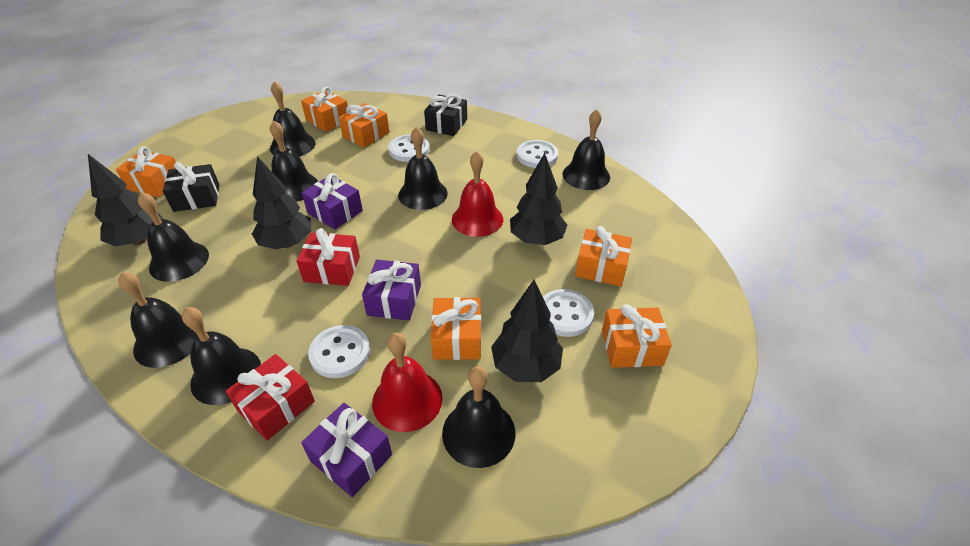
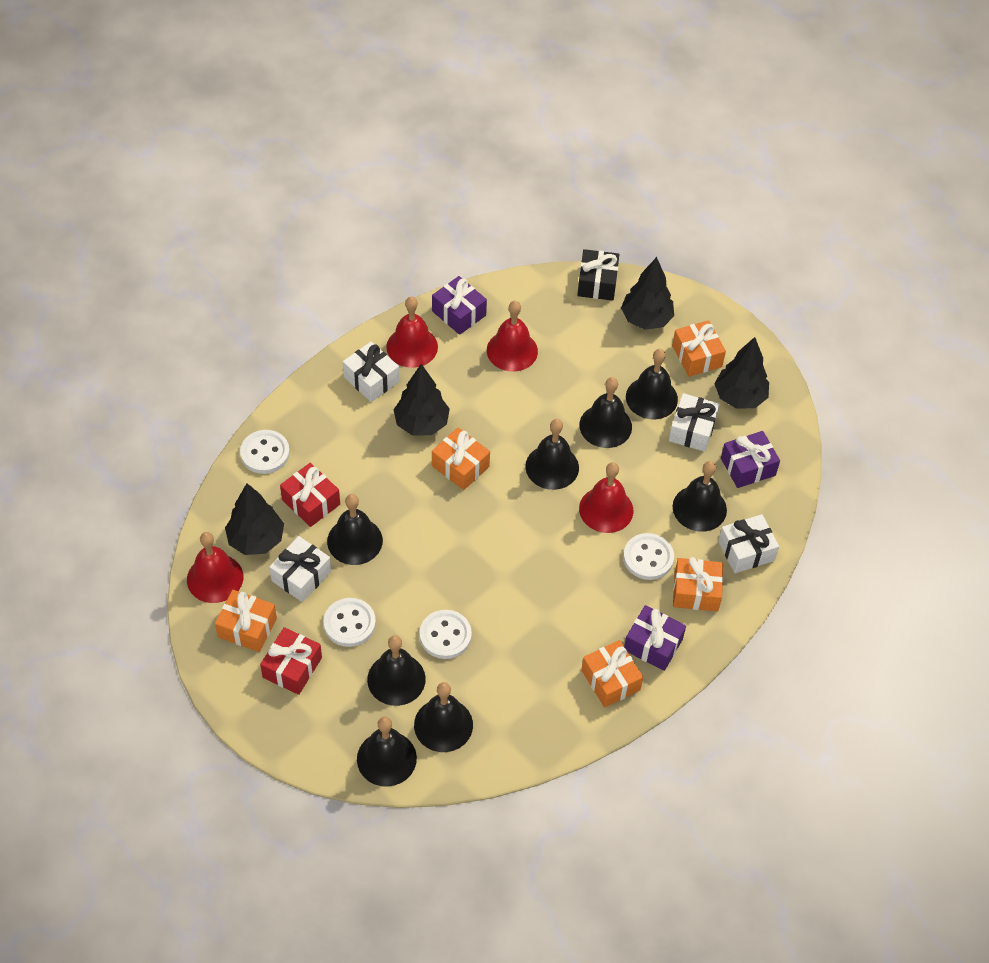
black gift: 2 -> 1
orange gift: 6 -> 5
red bell: 2 -> 4
white gift: 0 -> 4

